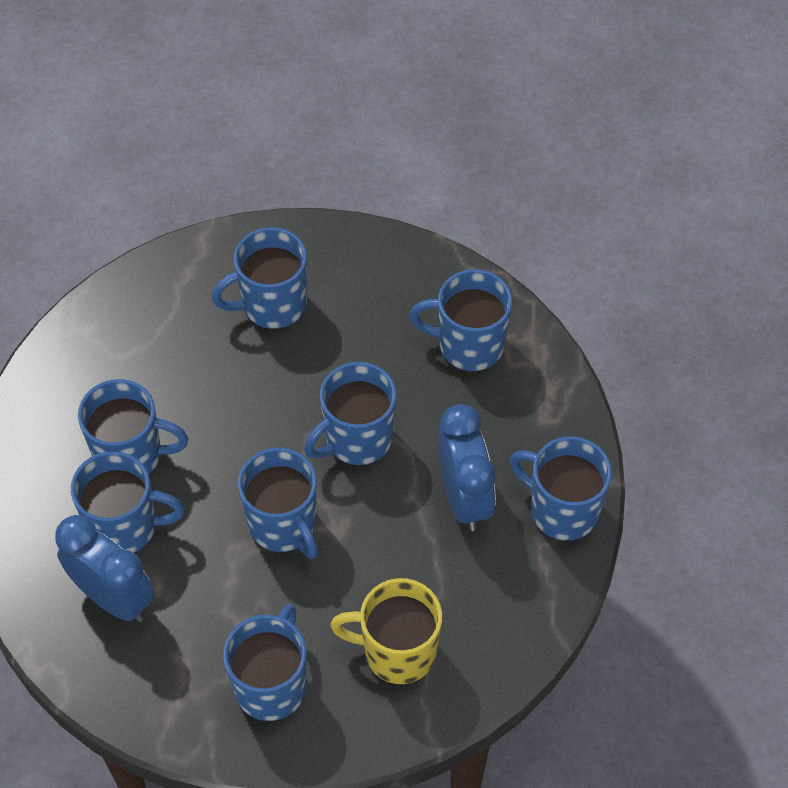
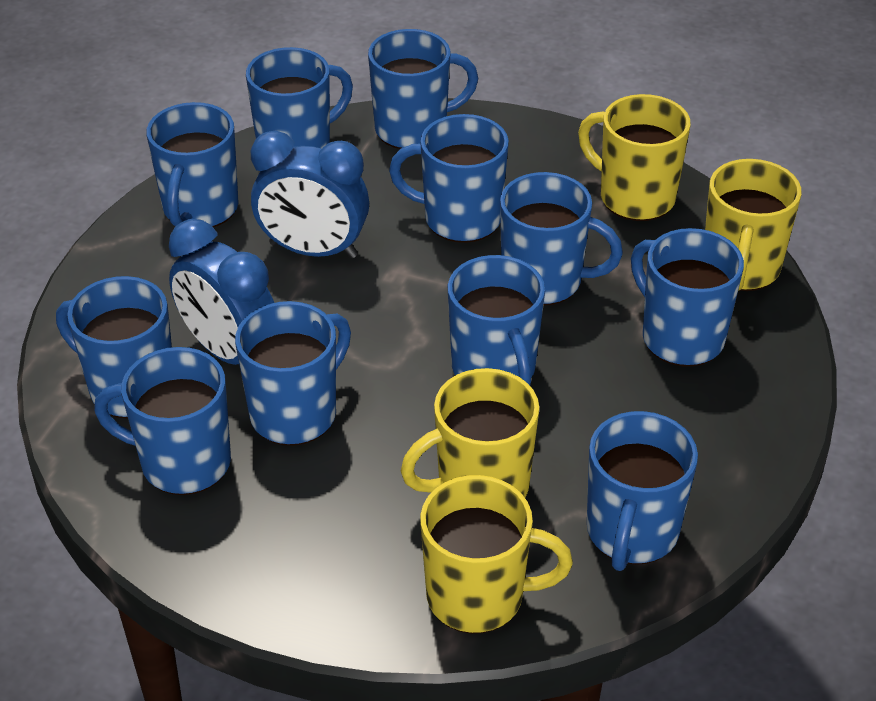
blue mug: 8 -> 11
yellow mug: 1 -> 4

